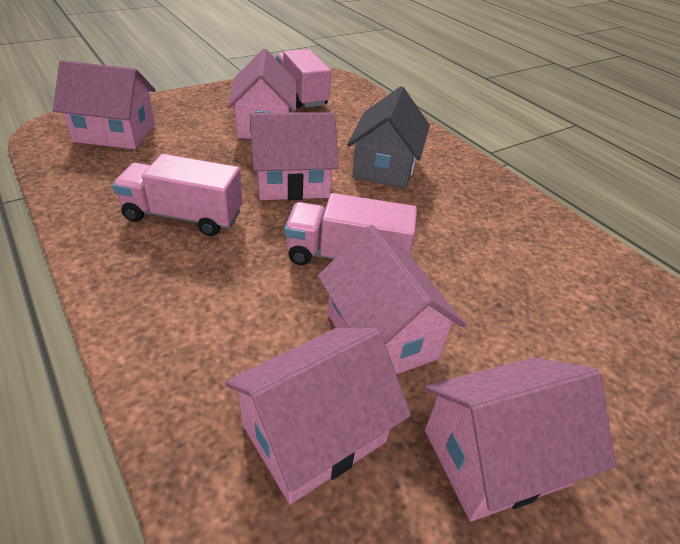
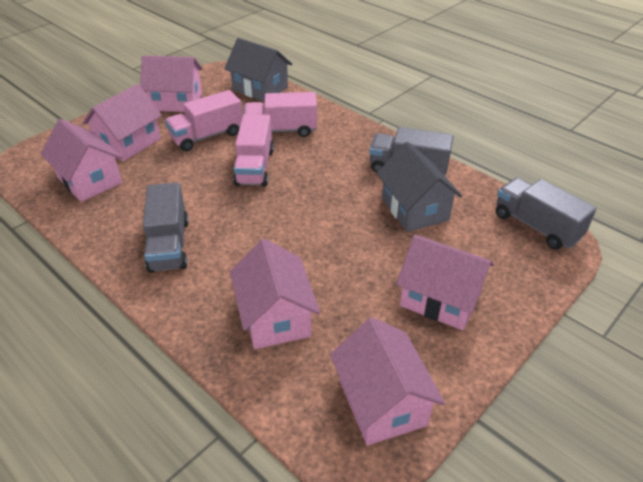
grey house: 1 -> 2
grey truck: 0 -> 3

